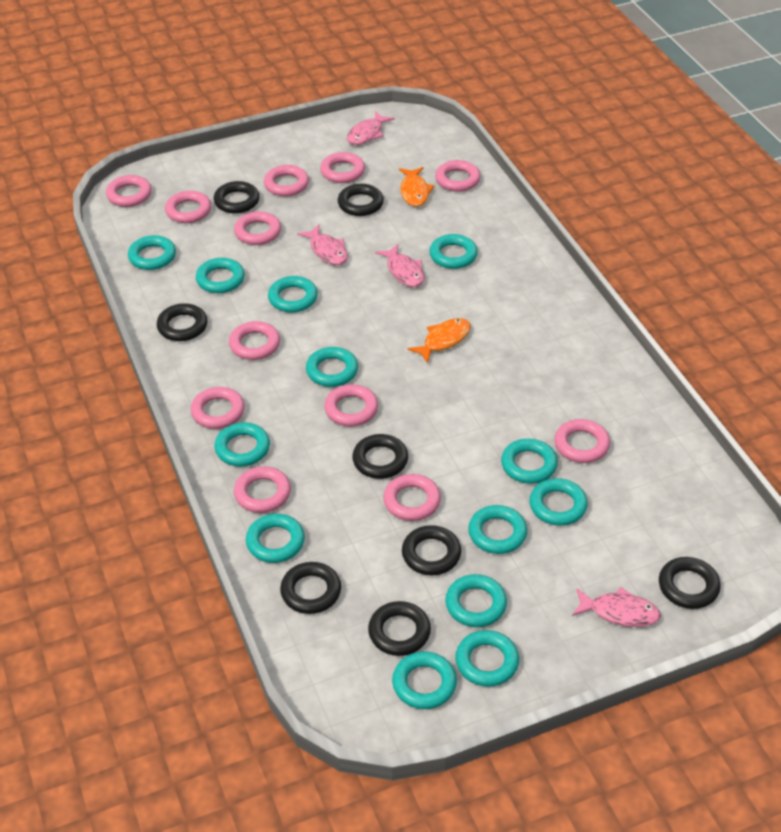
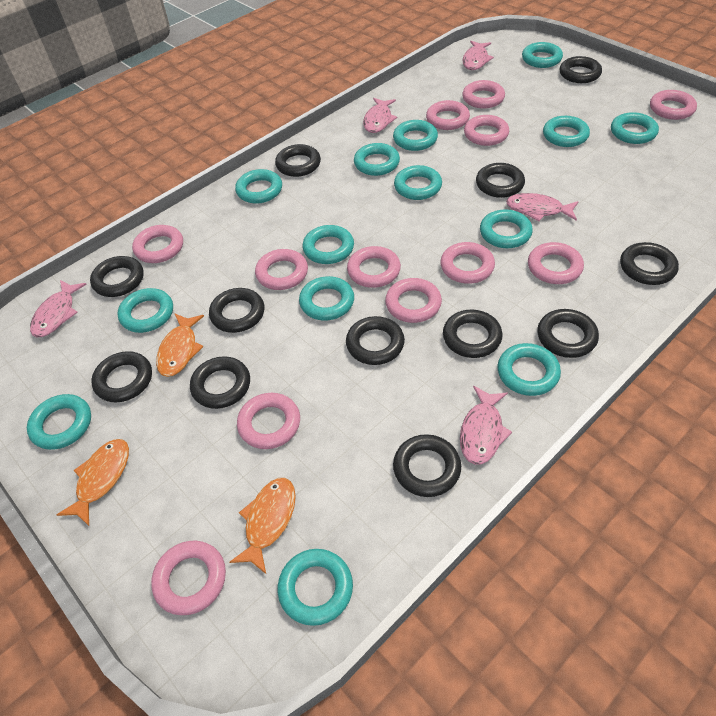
black ring: 8 -> 12
orange fish: 2 -> 3
pink fish: 4 -> 5
turquoise ring: 13 -> 14

